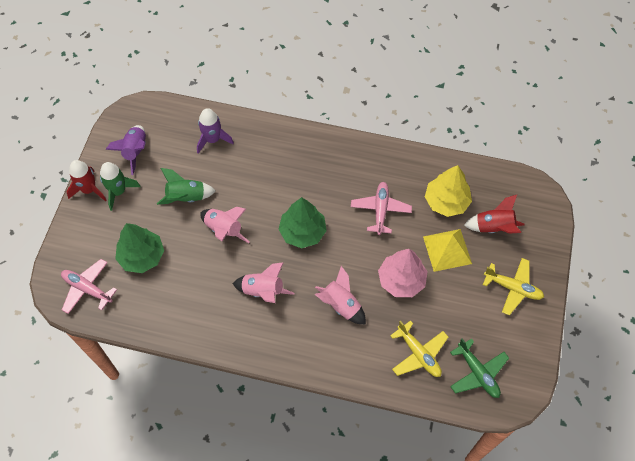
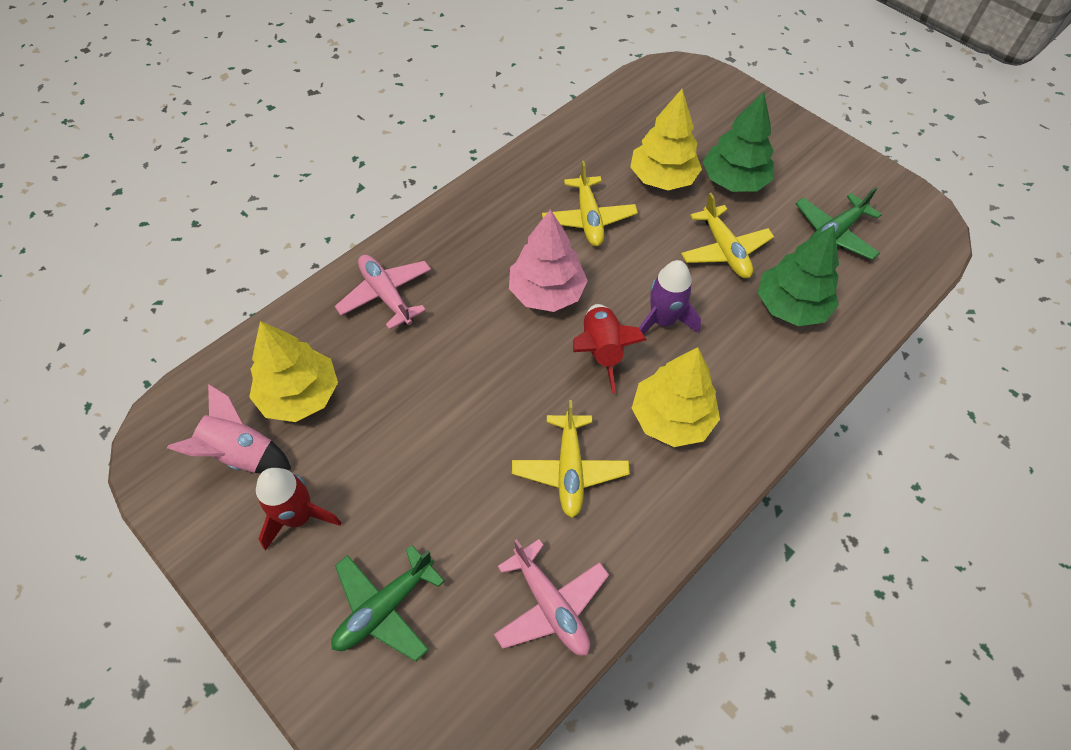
green plane: 1 -> 2
green rocket: 2 -> 0
pink rocket: 3 -> 1
purple rocket: 2 -> 1
yellow plane: 2 -> 3
yellow pyramid: 1 -> 0
yellow tree: 1 -> 3

